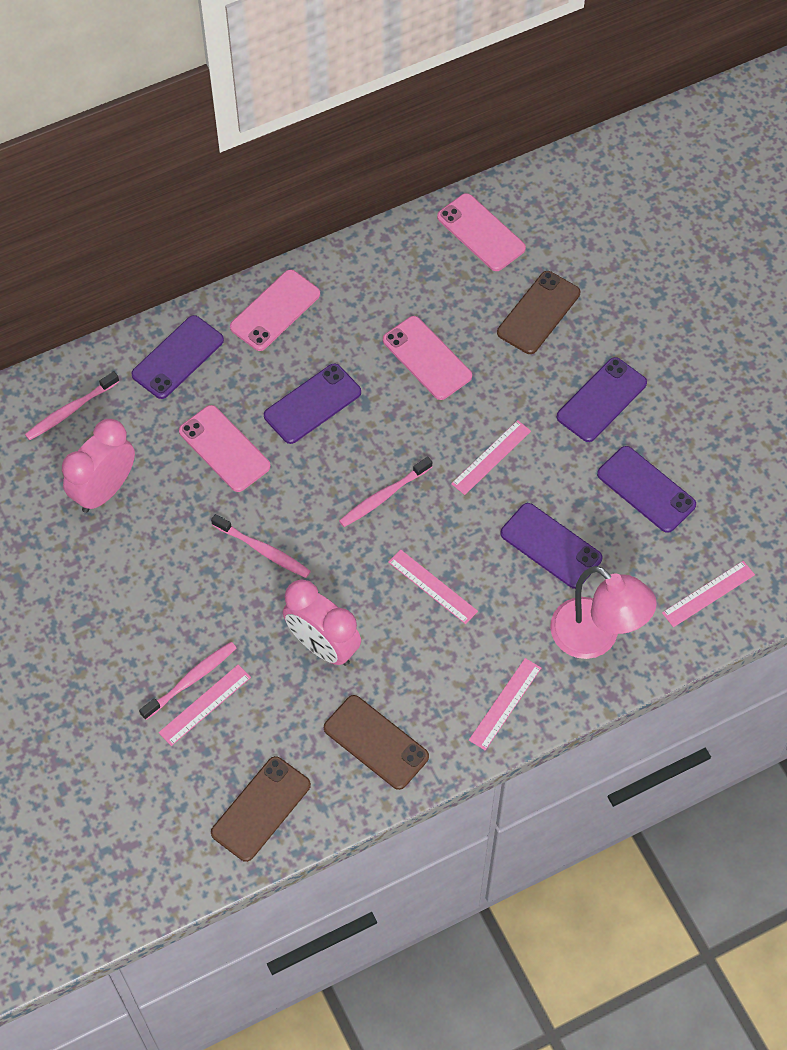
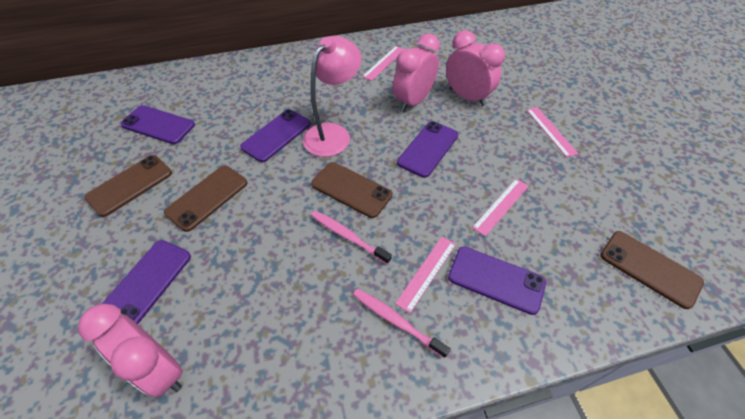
brown phone: 3 -> 4
pink clock: 2 -> 3
pink phone: 4 -> 0
pink ruler: 5 -> 4
pink toothbrush: 4 -> 2

